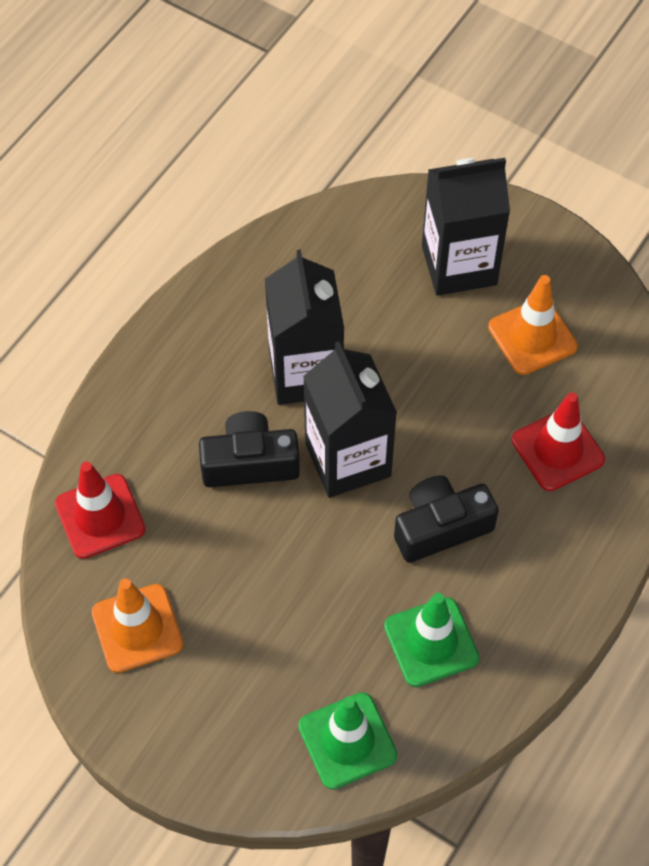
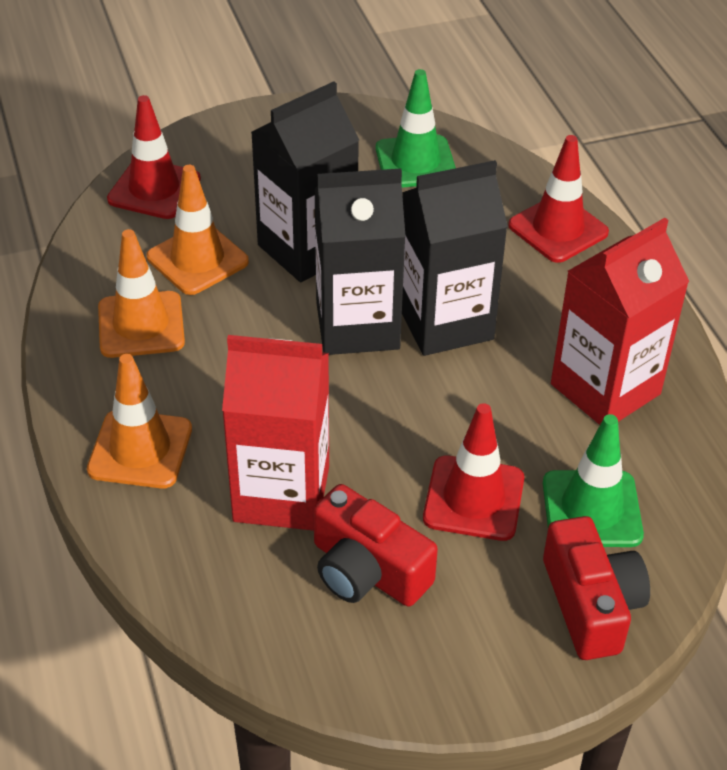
black camera: 2 -> 0
orange traffic cone: 2 -> 3
red camera: 0 -> 2
red carton: 0 -> 2
red traffic cone: 2 -> 3

